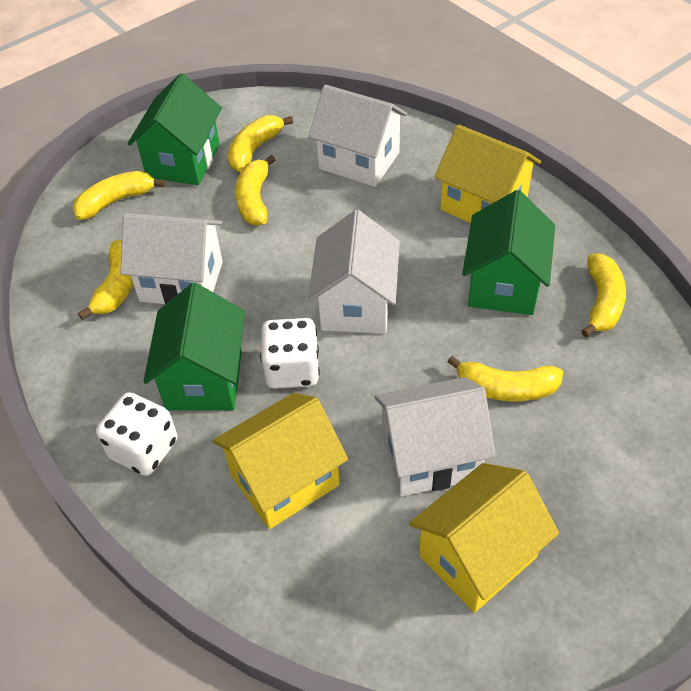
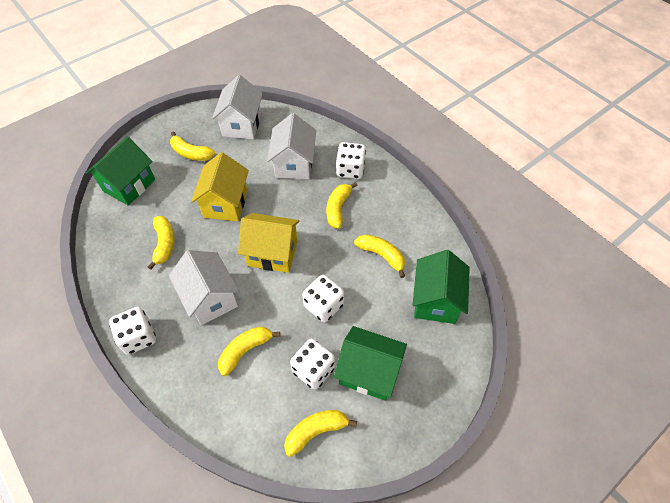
white dice: 2 -> 4
white house: 4 -> 3
yellow house: 3 -> 2

